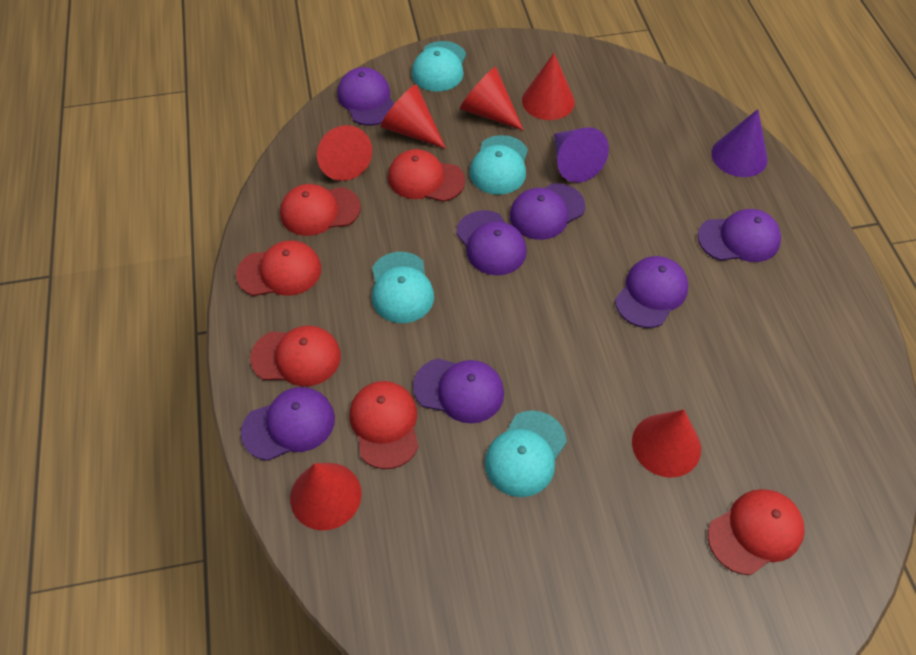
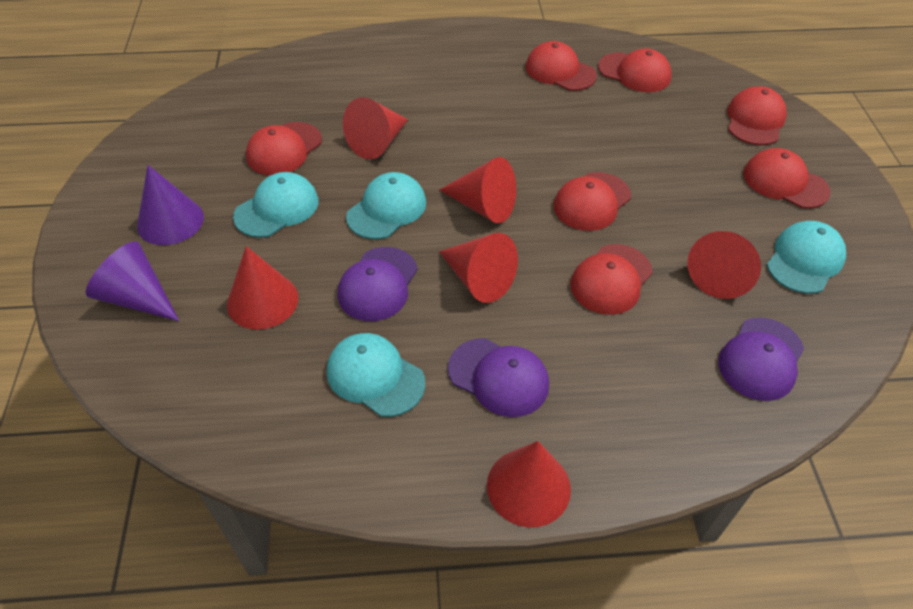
purple cap: 7 -> 3
red cap: 6 -> 7

